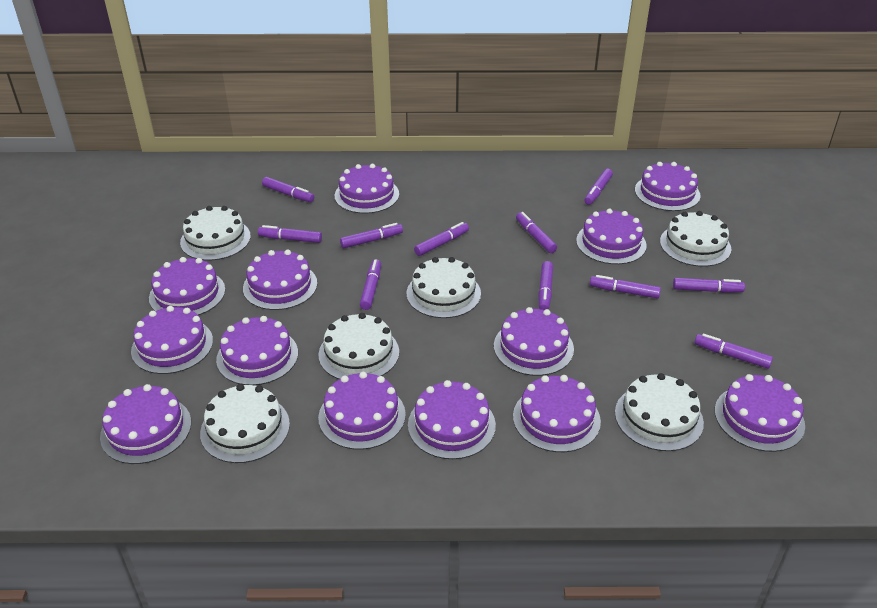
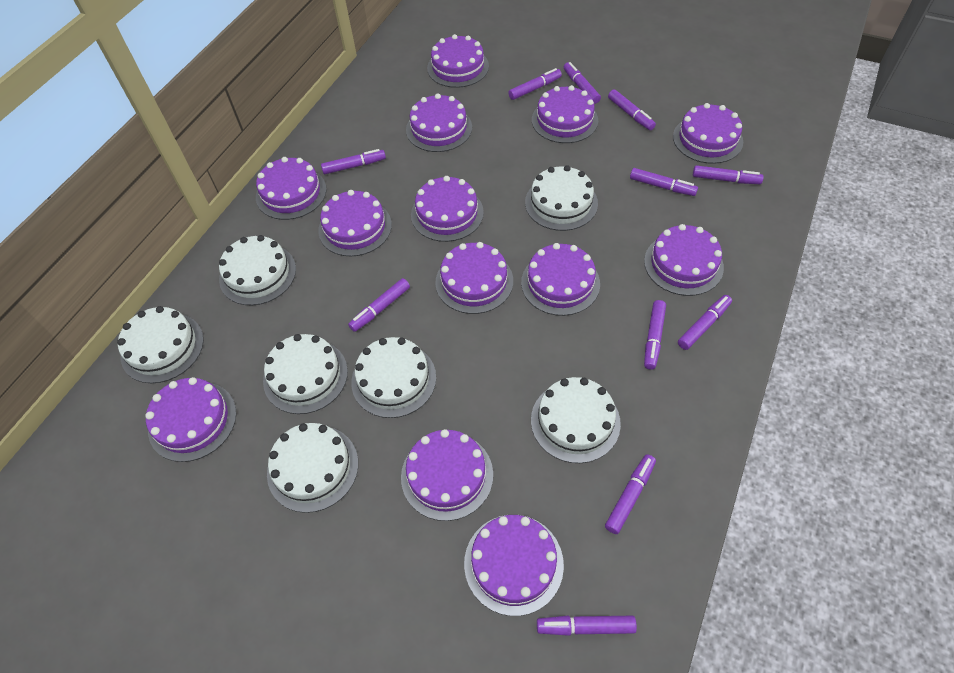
white cake: 6 -> 7

